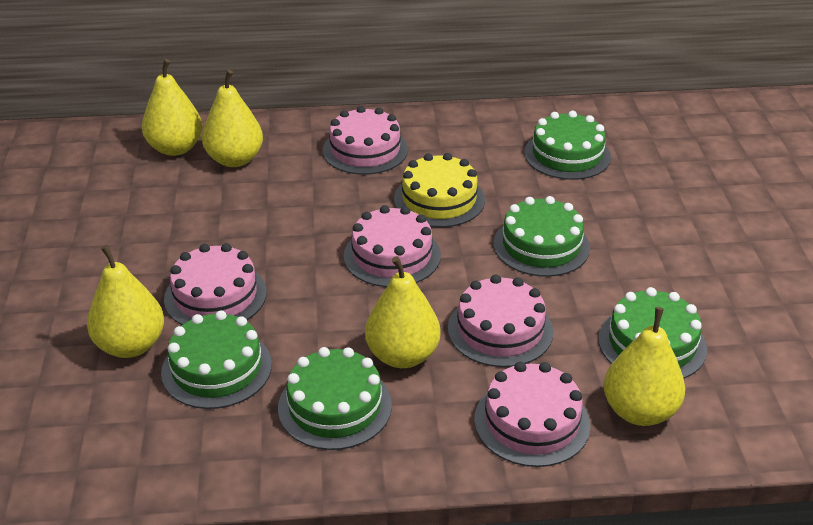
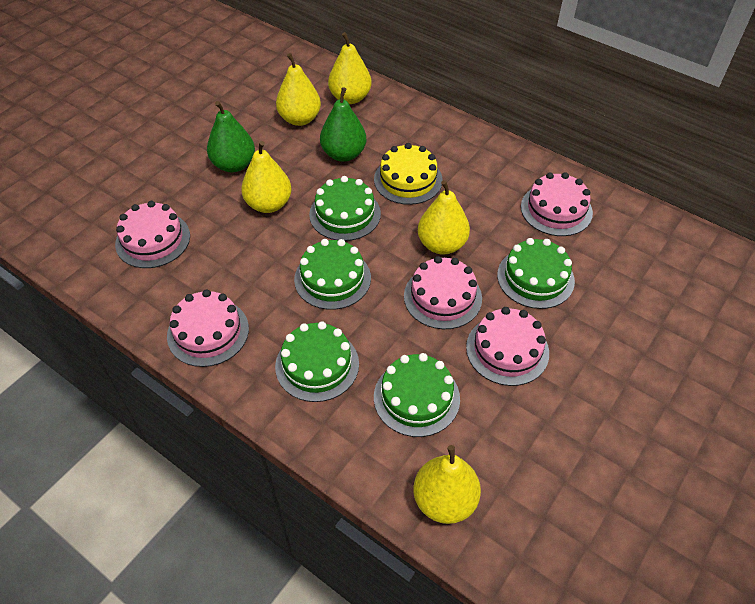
green pear: 0 -> 2

